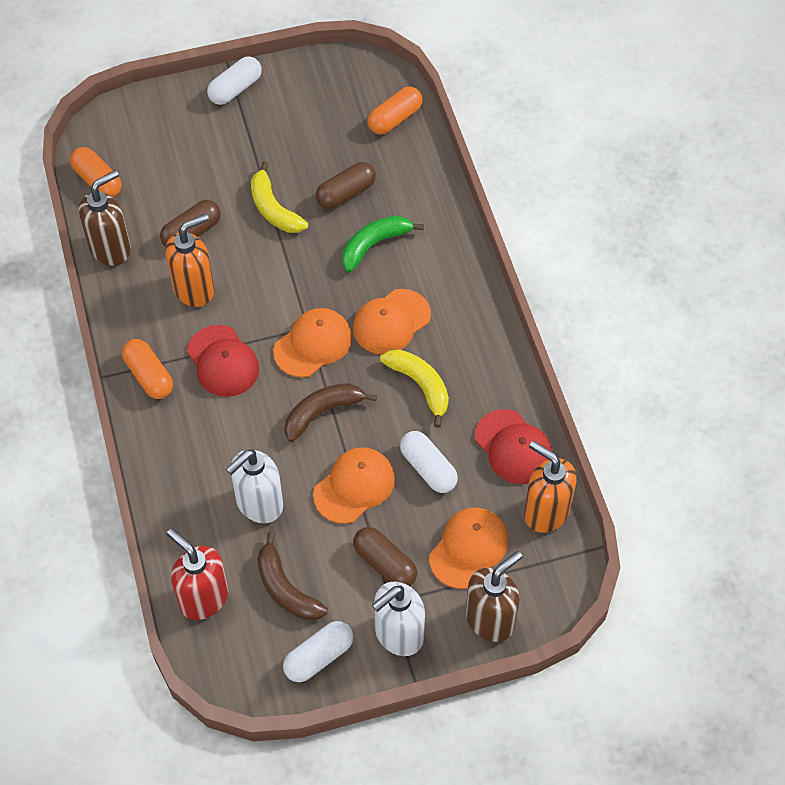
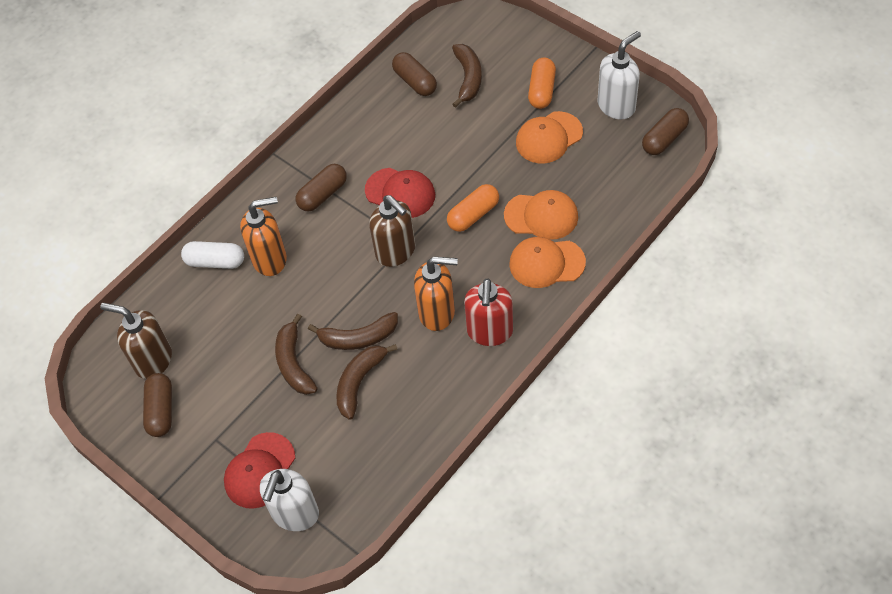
brown banana: 2 -> 4
brown capsule: 3 -> 4
green banana: 1 -> 0
orange cap: 4 -> 3
orange capsule: 3 -> 2
white capsule: 3 -> 1
yellow banana: 2 -> 0

